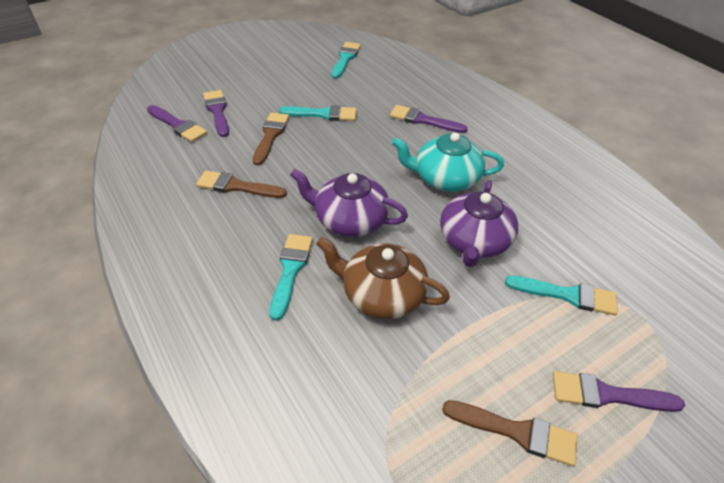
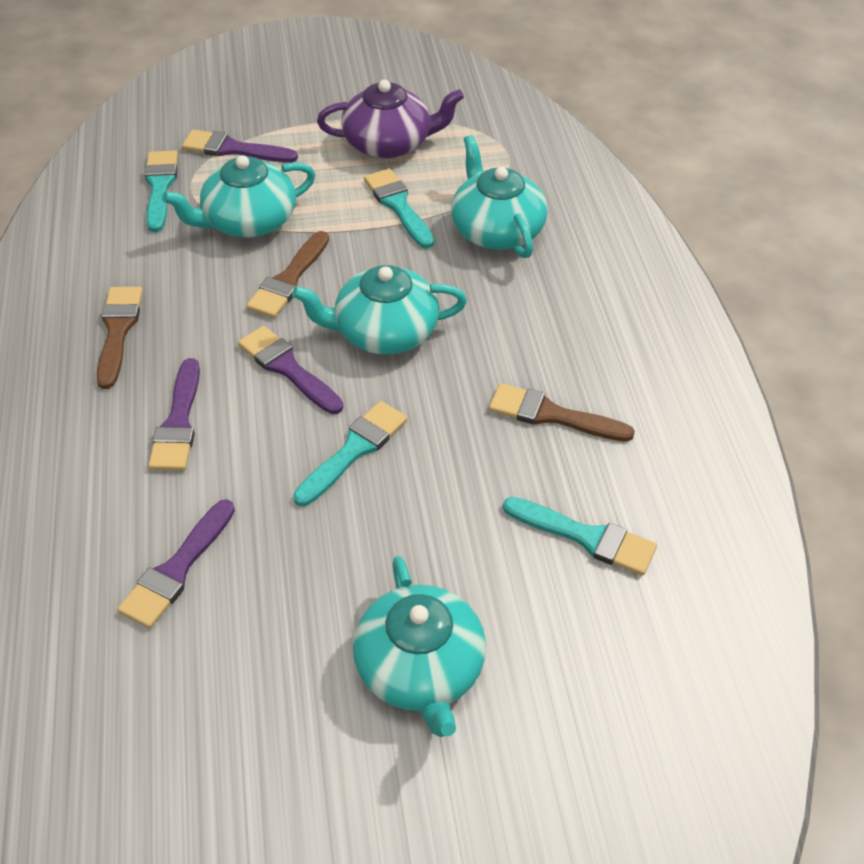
brown teapot: 1 -> 0
purple teapot: 2 -> 1
turquoise teapot: 1 -> 4

